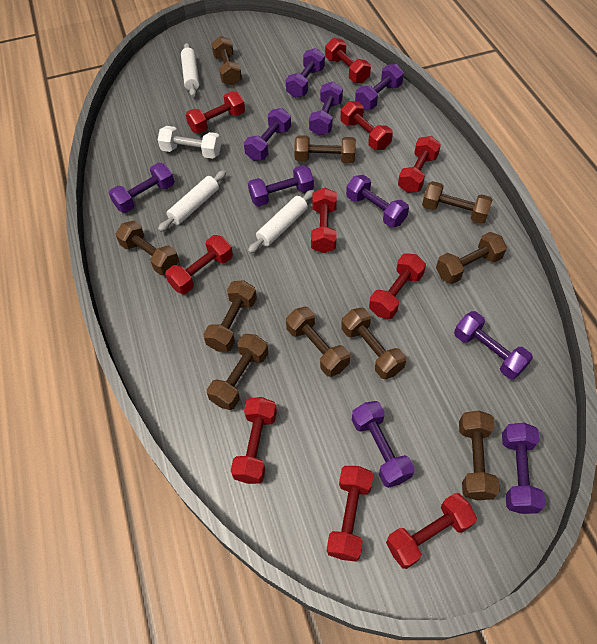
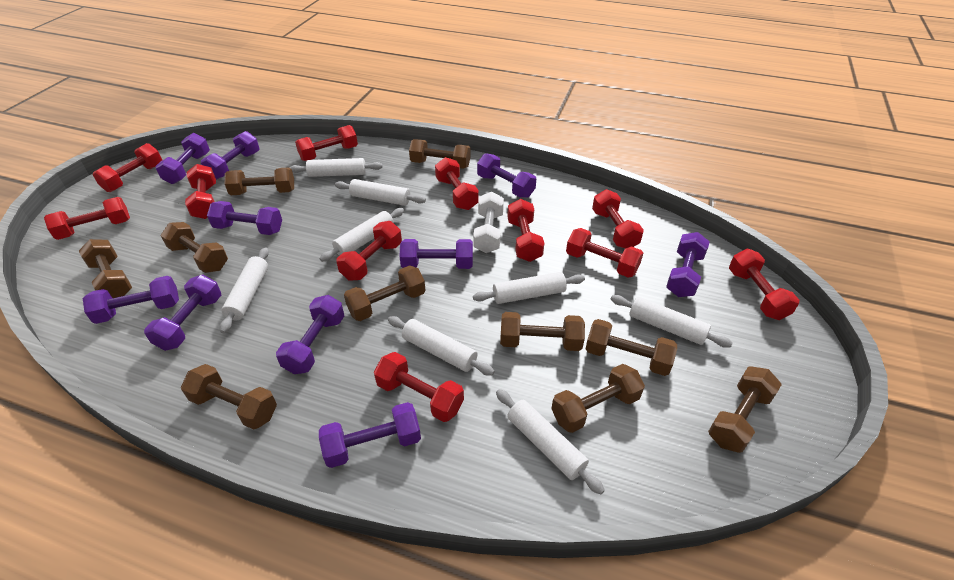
red dumbbell: 10 -> 11
white rolling pin: 3 -> 8

